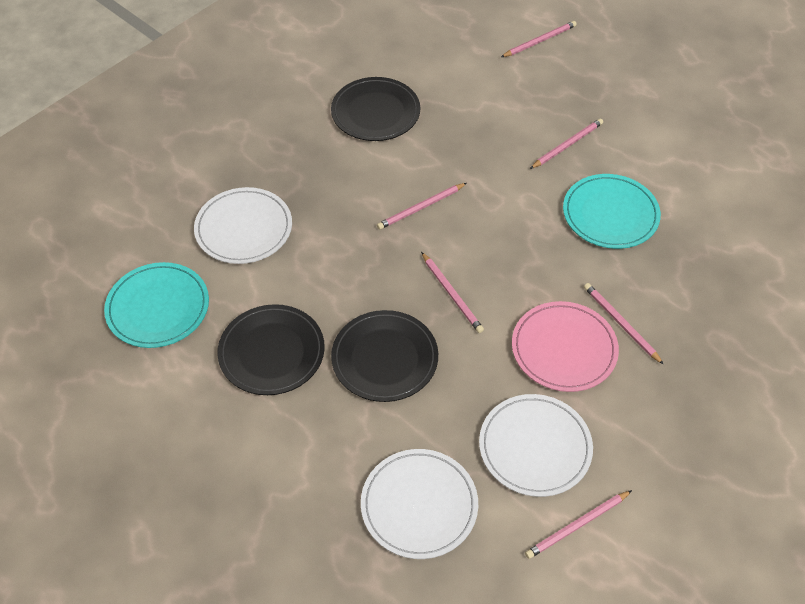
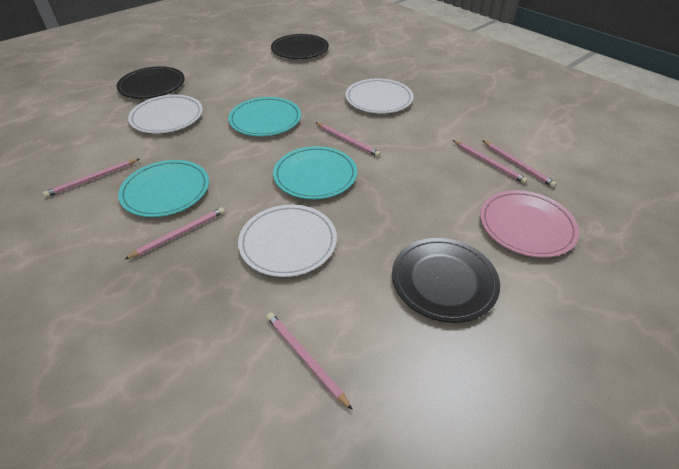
turquoise plate: 2 -> 3

